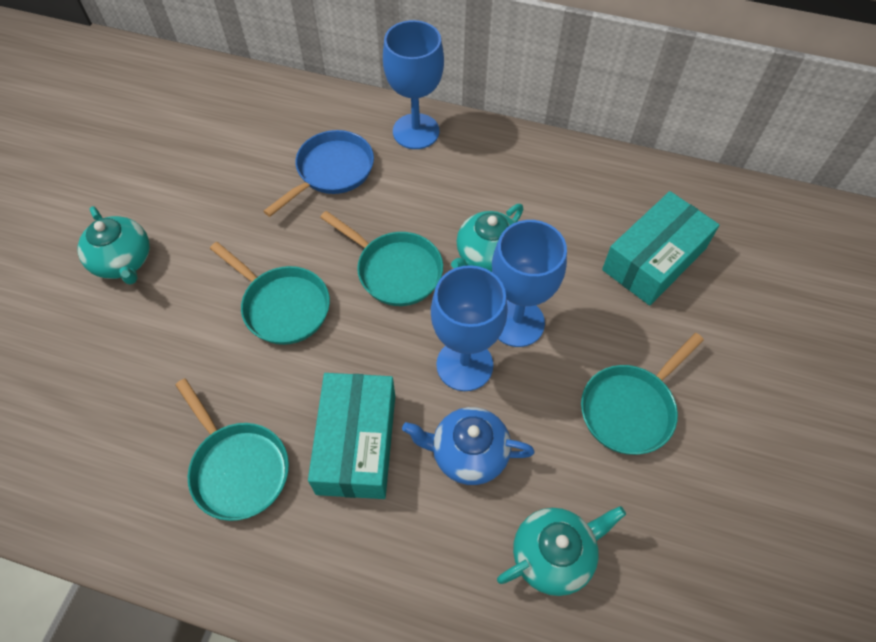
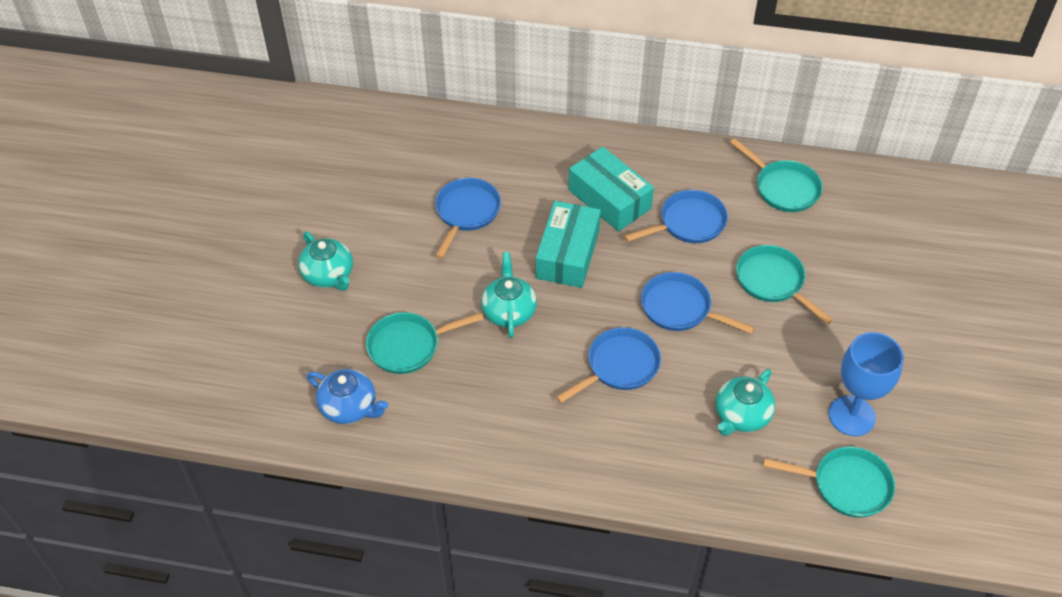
blue goblet: 3 -> 1
blue pan: 1 -> 4

